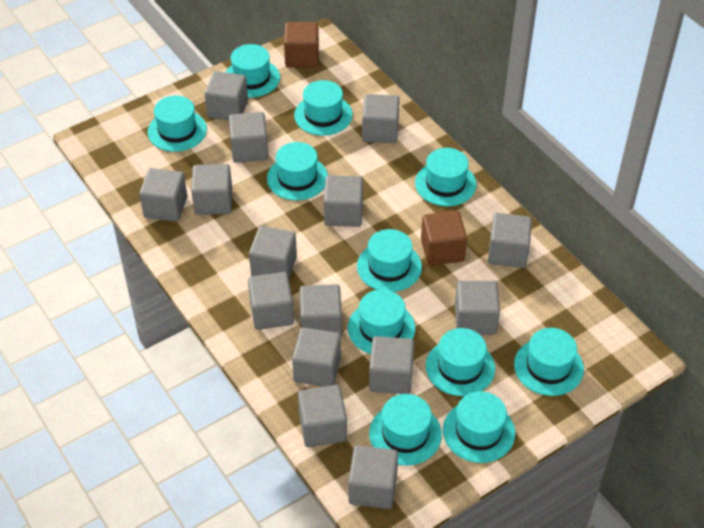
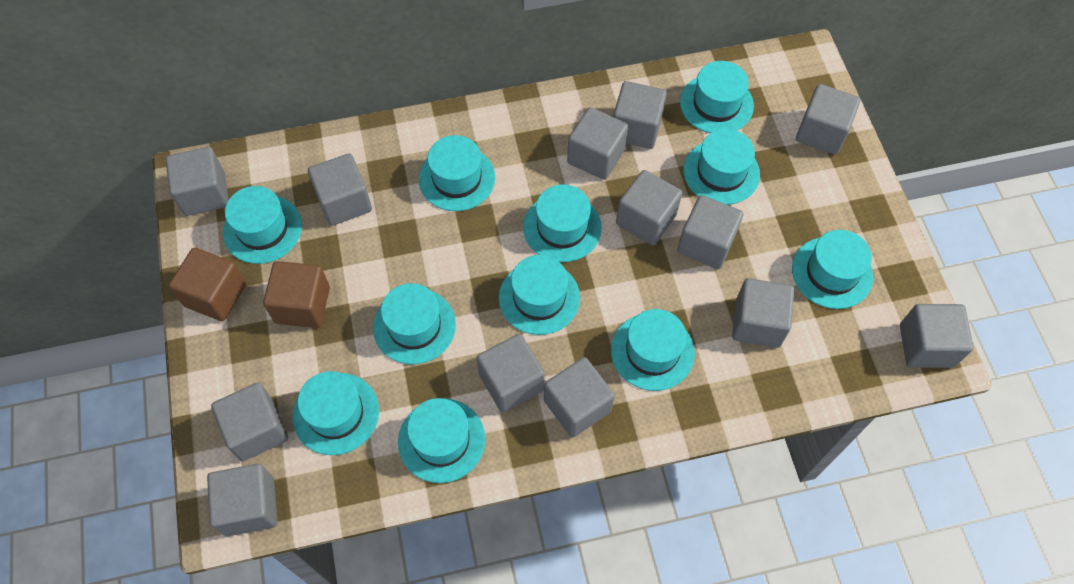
grey cube: 15 -> 13

